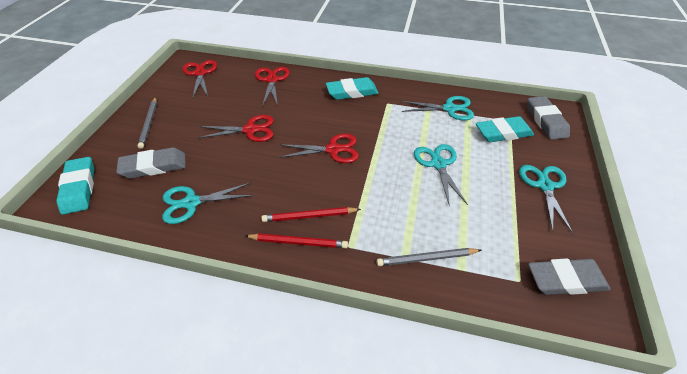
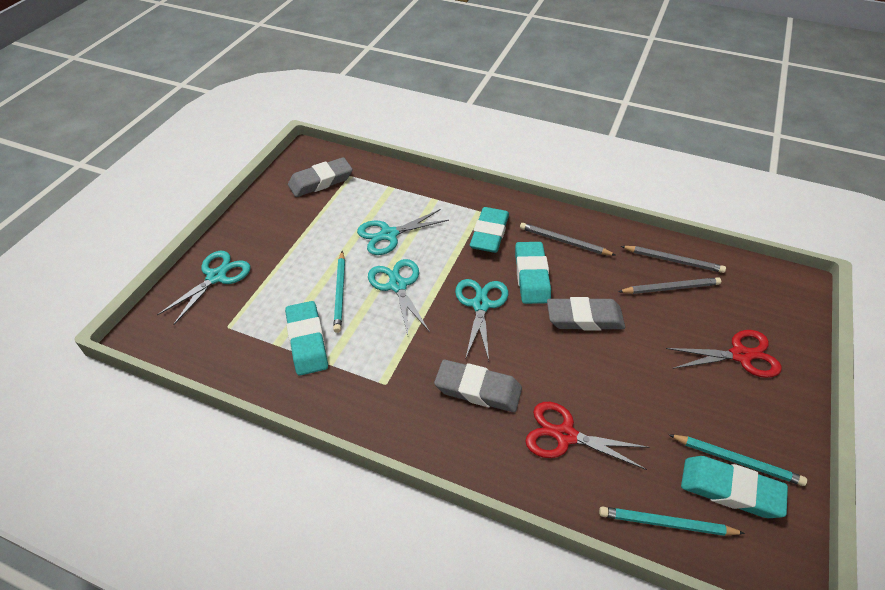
grey pencil: 2 -> 3
red pencil: 2 -> 0
red scissors: 4 -> 2
turquoise eraser: 3 -> 4
turquoise pencil: 0 -> 3

